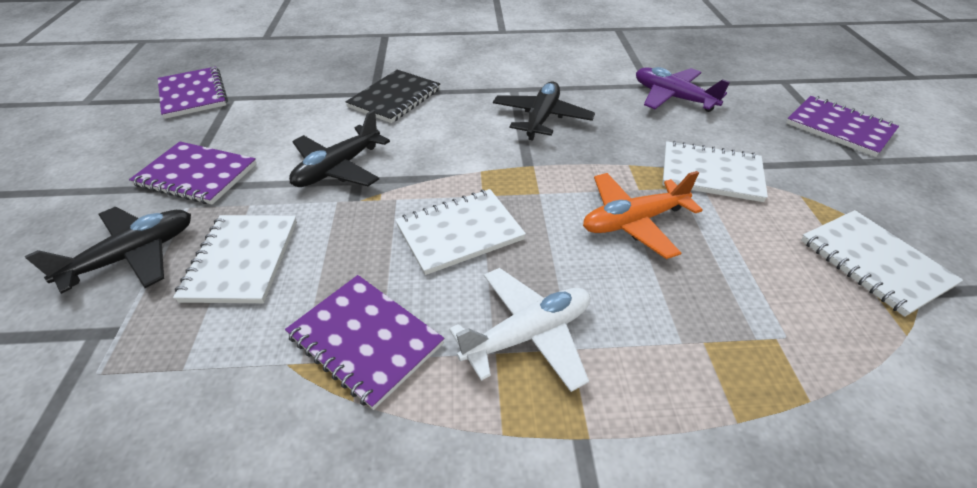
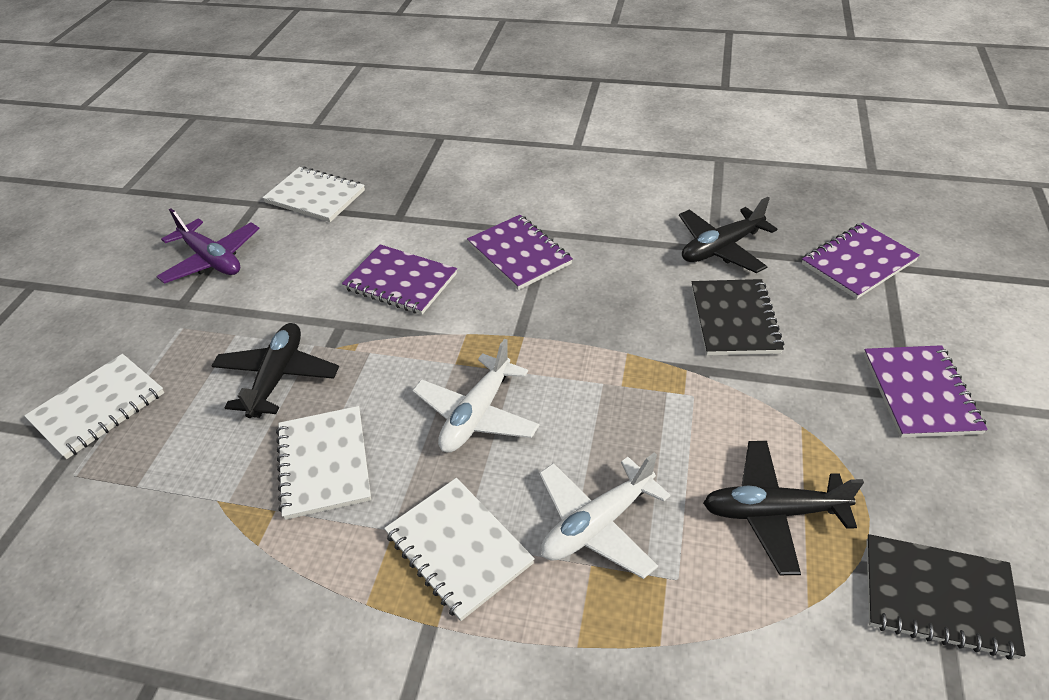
black notebook: 1 -> 2
orange plane: 1 -> 0
white plane: 1 -> 2

